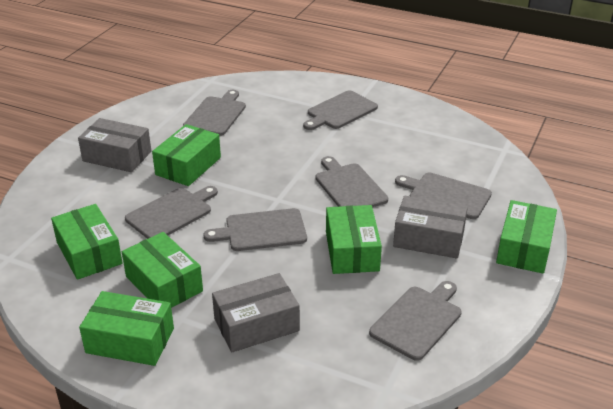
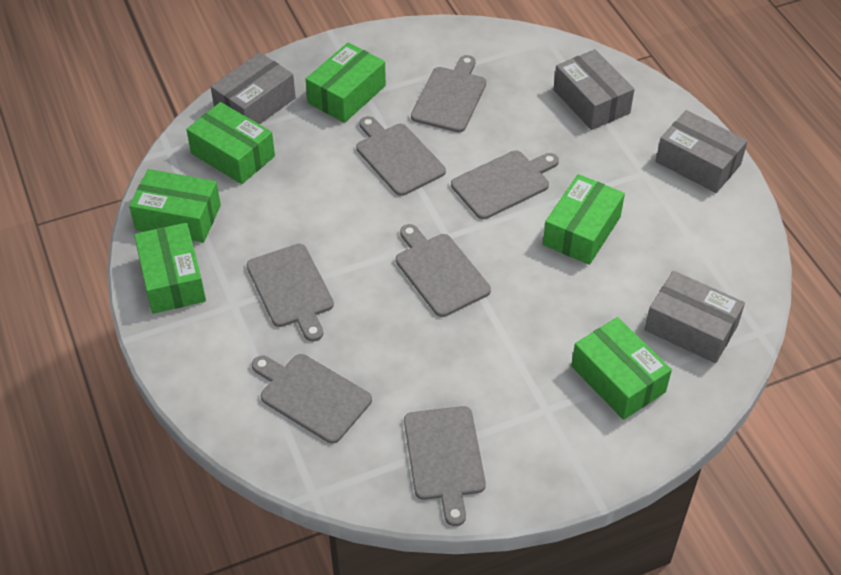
grey box: 3 -> 4

